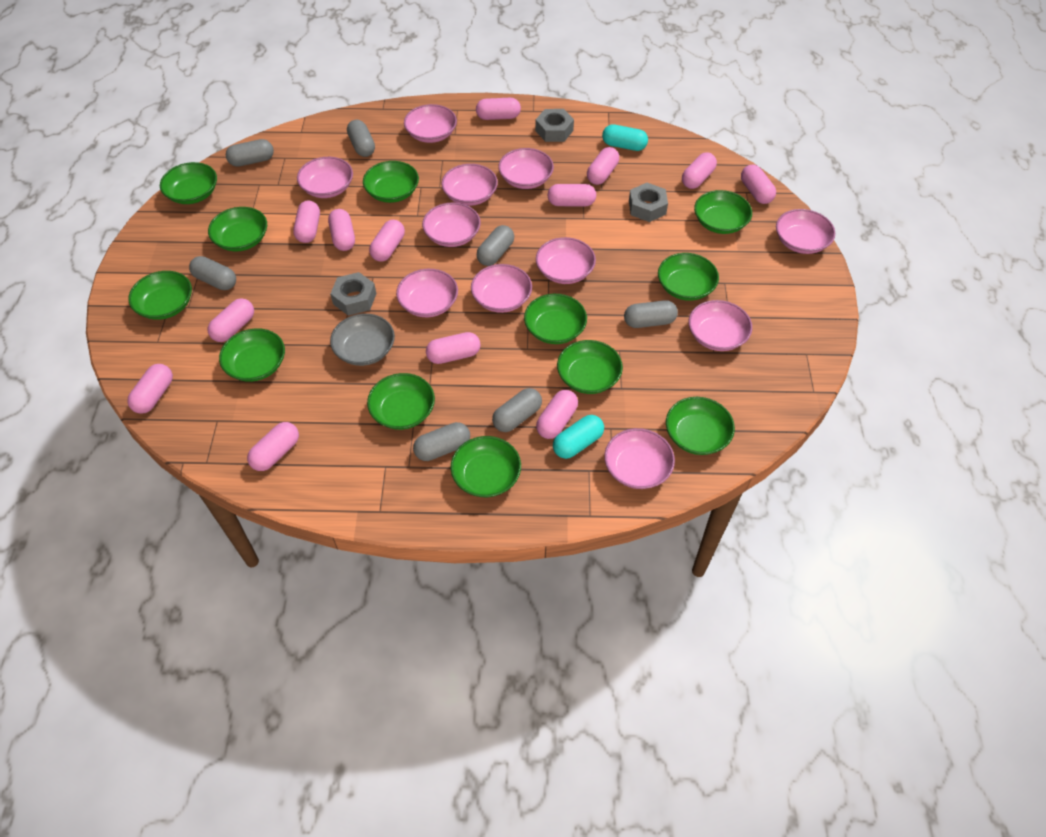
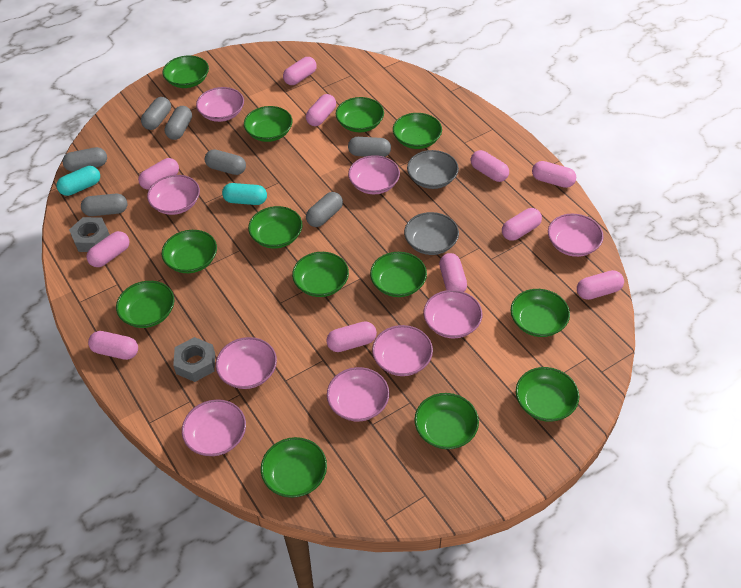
green bowl: 12 -> 13
grey bowl: 1 -> 2
grey nut: 3 -> 2
pink bowl: 11 -> 9
pink capsule: 13 -> 11

